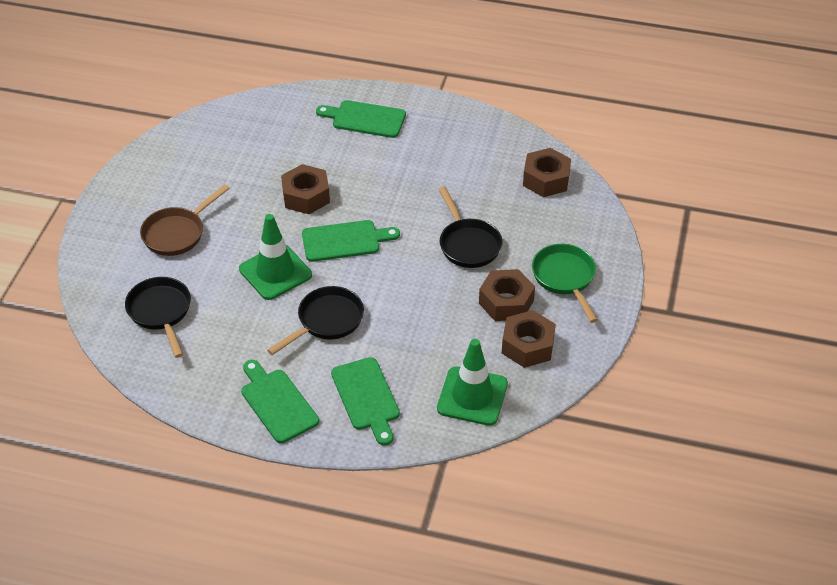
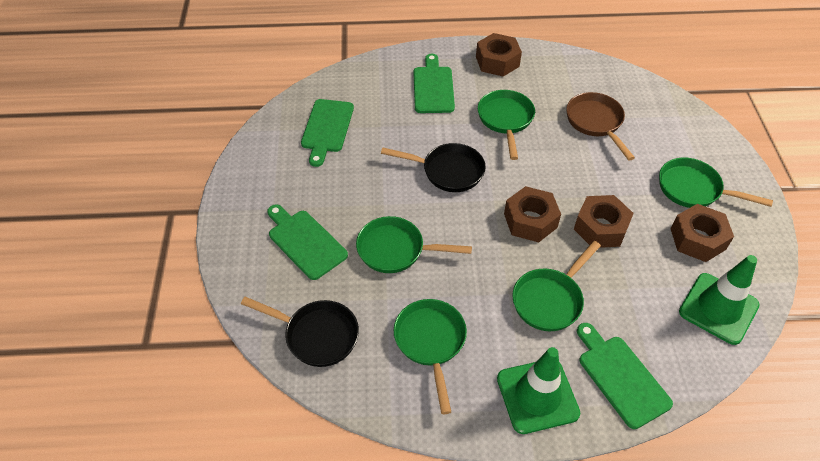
black pan: 3 -> 2
green pan: 1 -> 5

